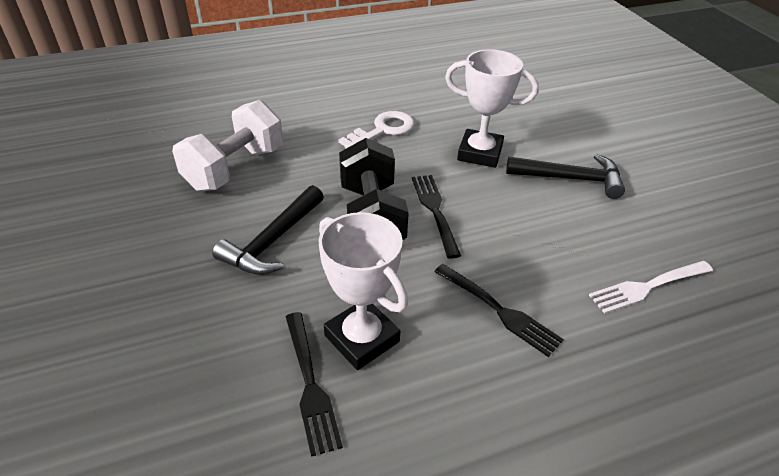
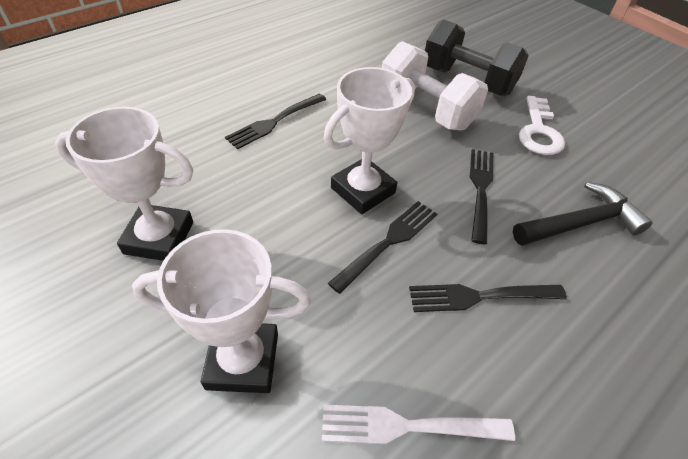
black fork: 3 -> 4
black hammer: 2 -> 1
white trophy: 2 -> 3

